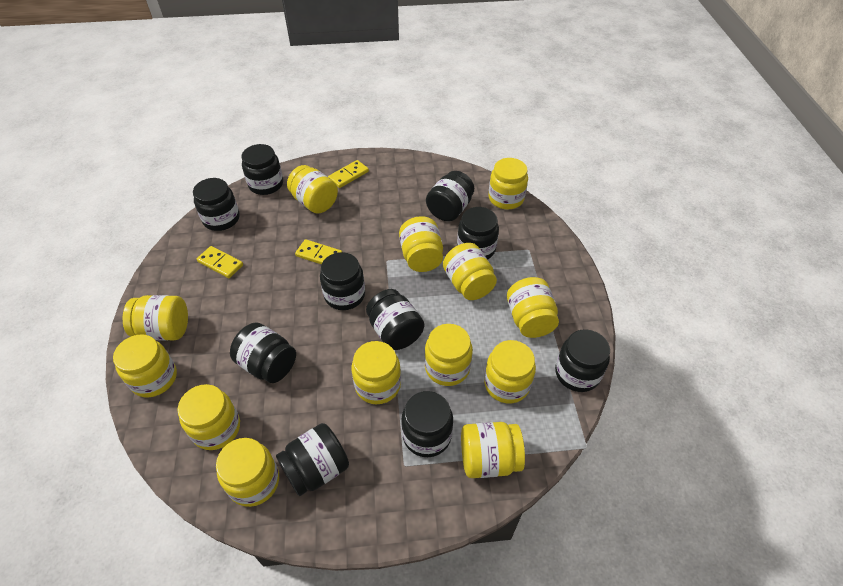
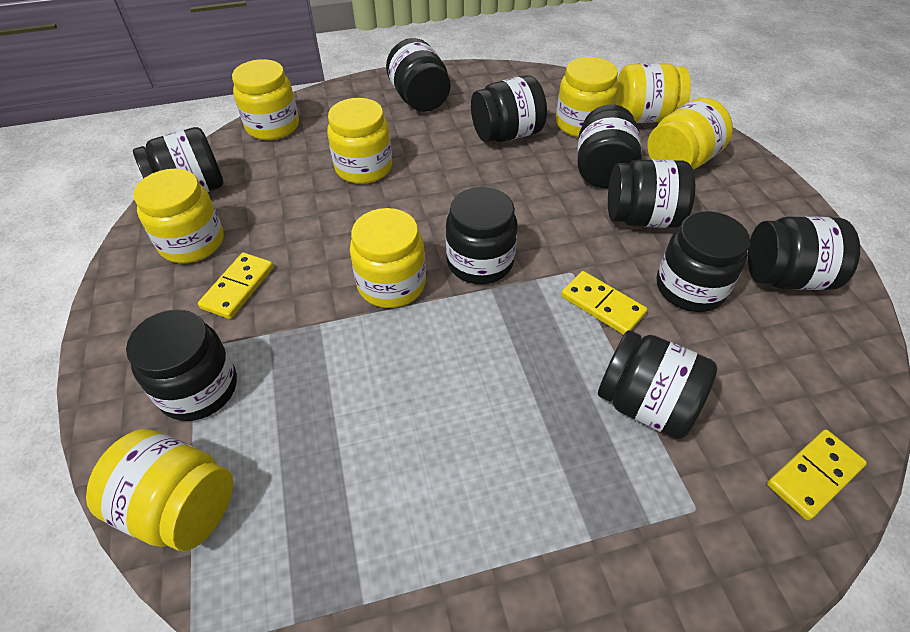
yellow jar: 13 -> 8

